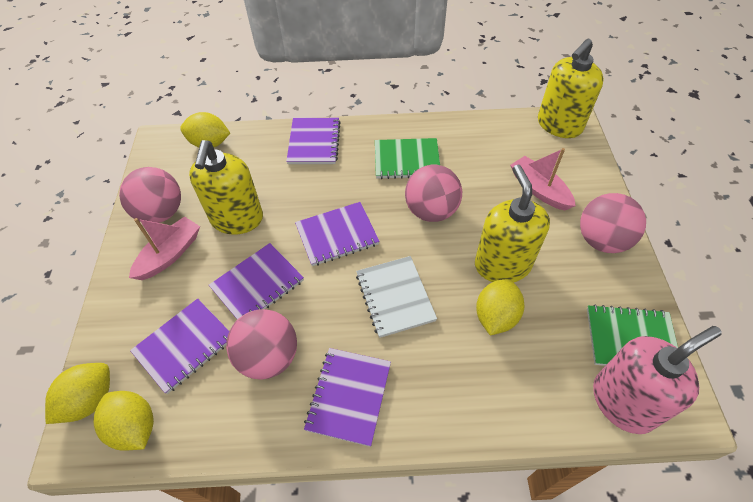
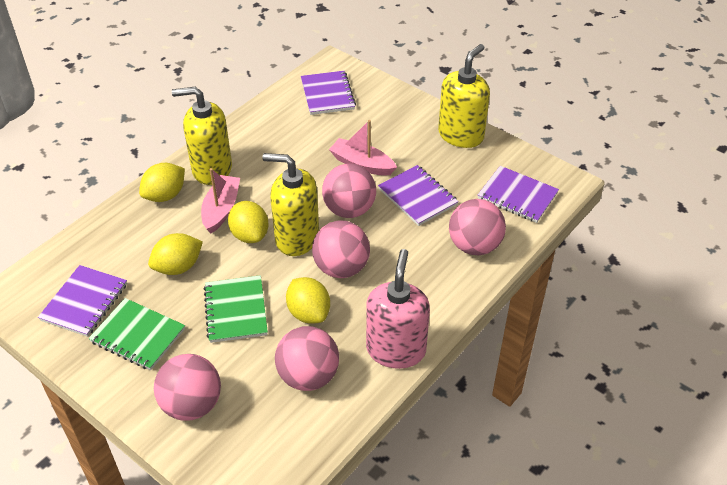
pink ball: 4 -> 5
purple notebook: 5 -> 4
white notebook: 1 -> 0

